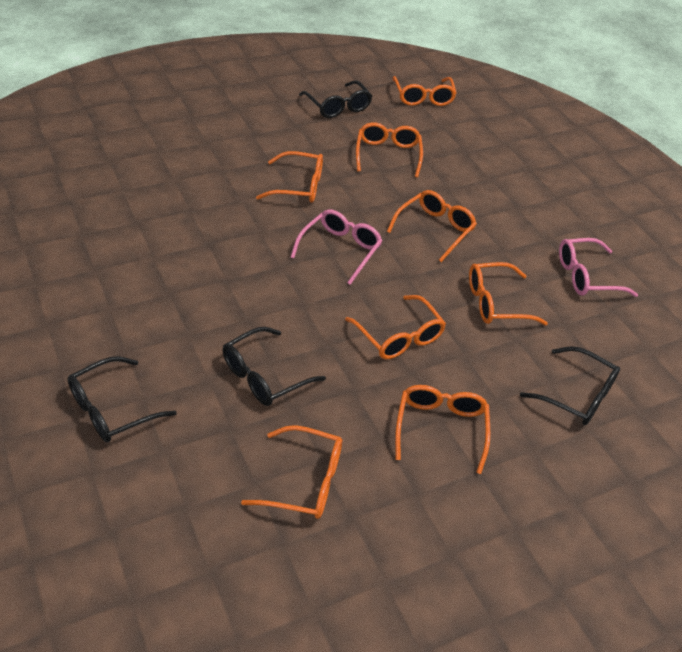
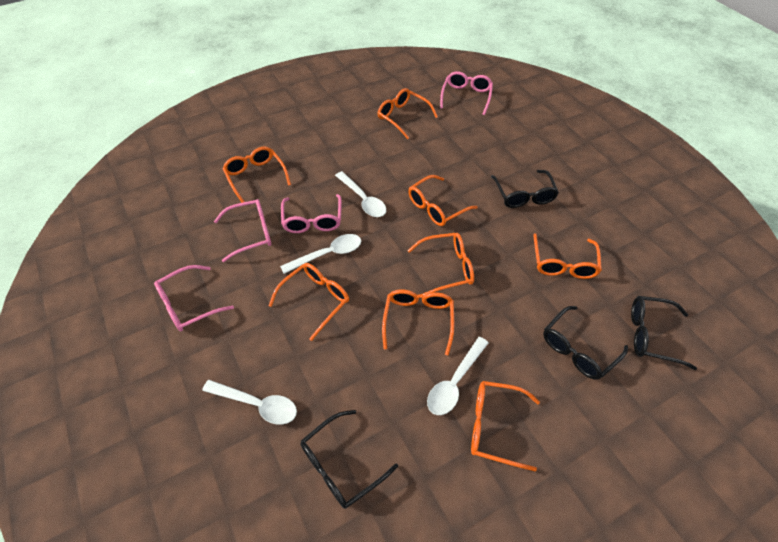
pink glasses: 2 -> 4
white spoon: 0 -> 4

